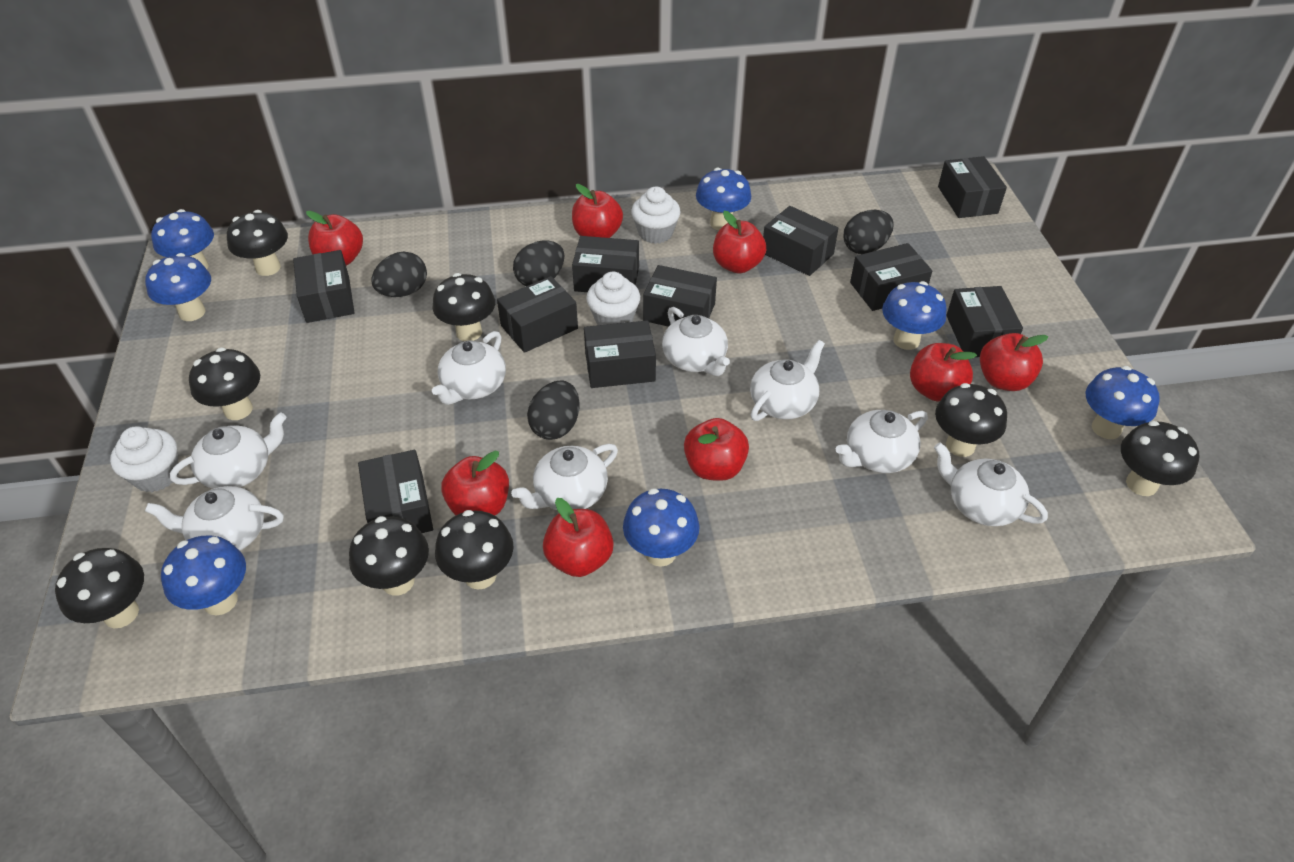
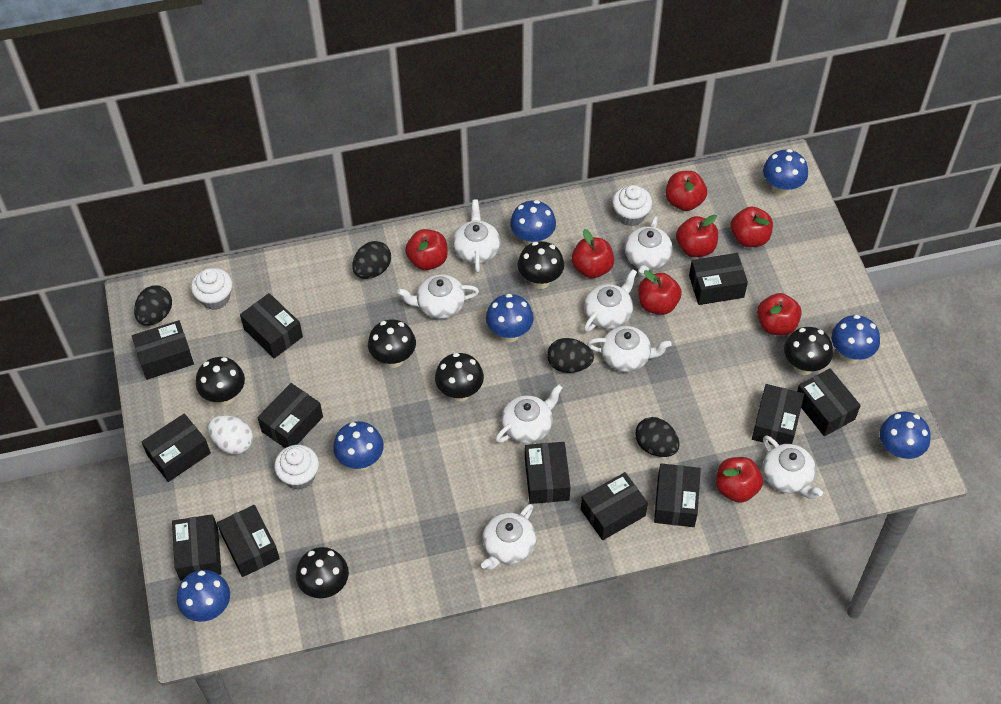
black box: 10 -> 12
black mushroom: 8 -> 6
white egg: 0 -> 1

